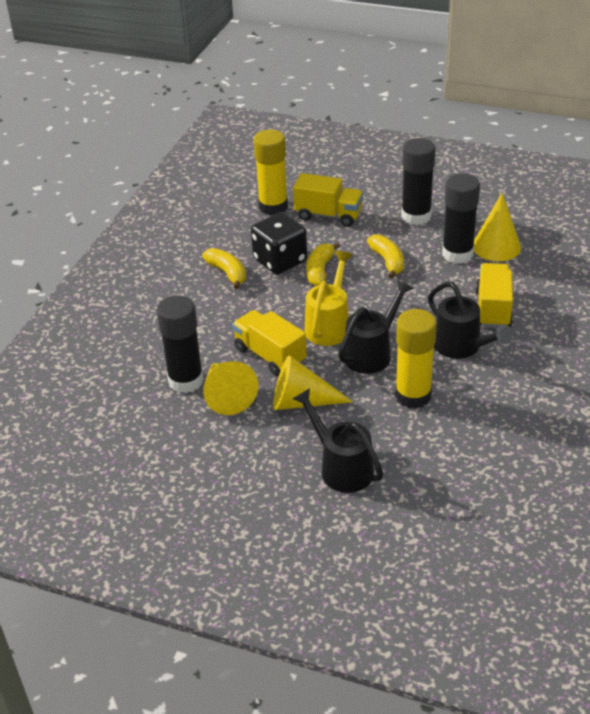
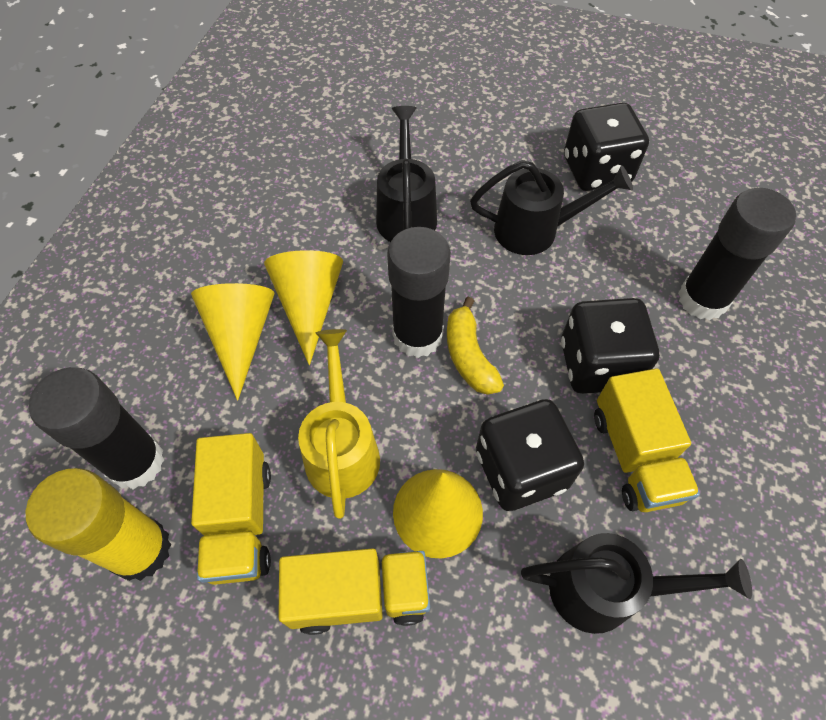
black dice: 1 -> 3
yellow banana: 3 -> 1
yellow glue stick: 2 -> 1

